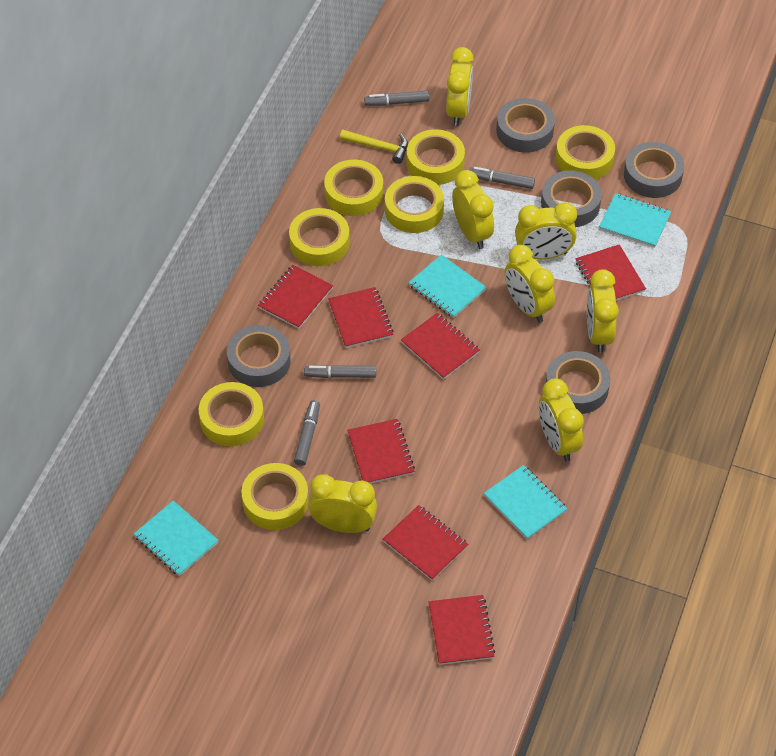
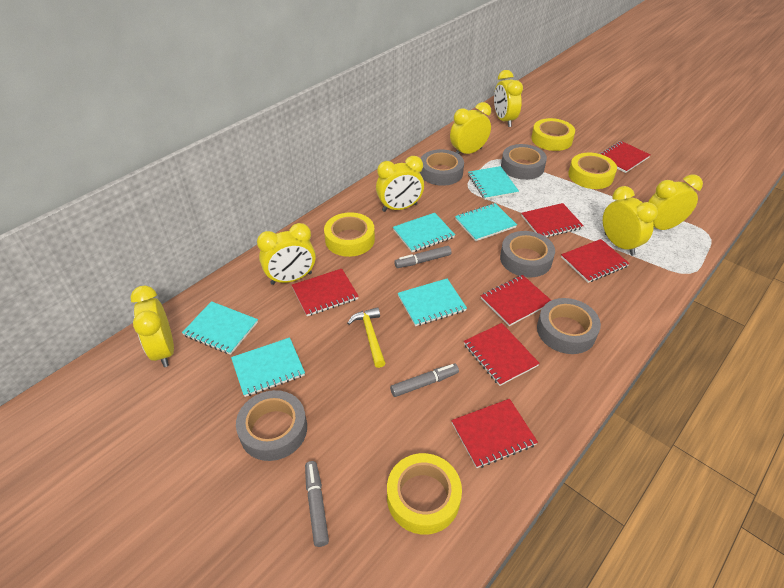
grey marker: 4 -> 3
turquoise notebook: 4 -> 6
yellow tape: 7 -> 4

